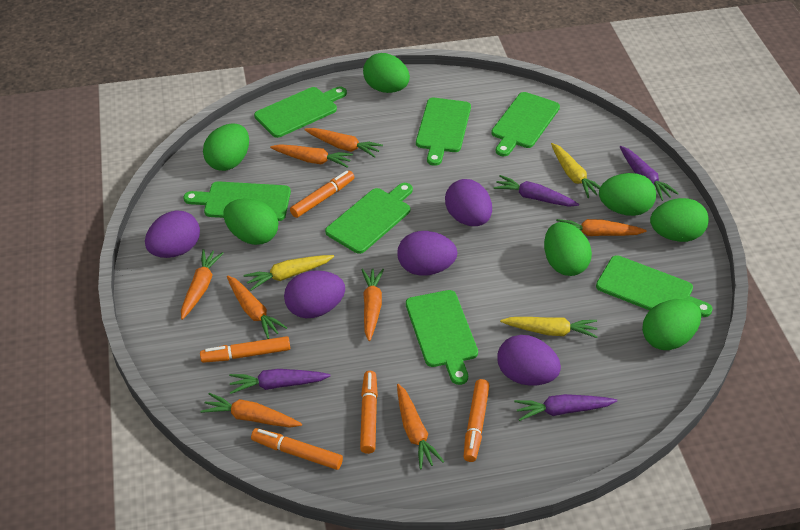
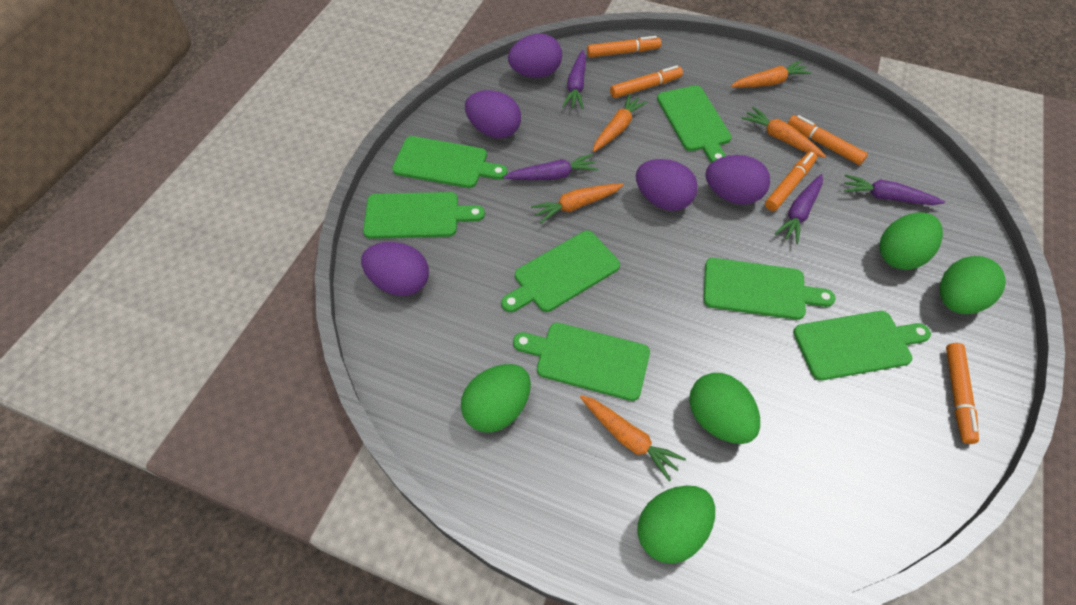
green egg: 7 -> 5
orange carrot: 8 -> 5
yellow carrot: 3 -> 0

